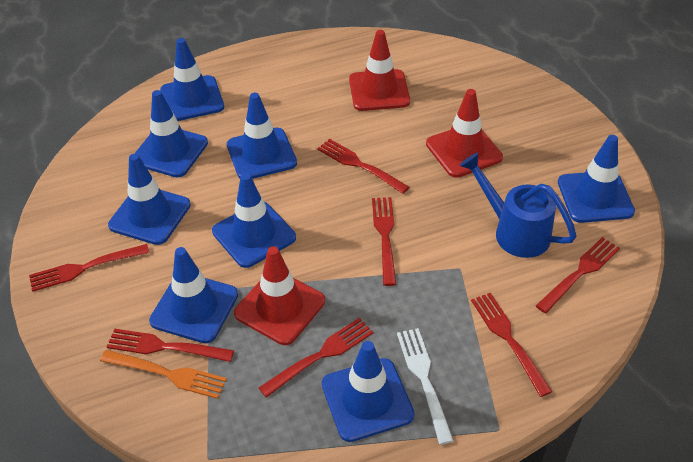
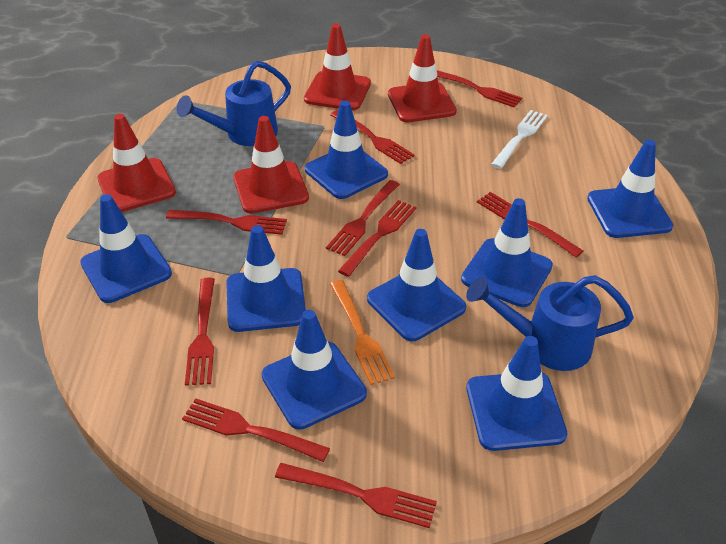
blue watering can: 1 -> 2
red fork: 7 -> 9
red traffic cone: 3 -> 4

